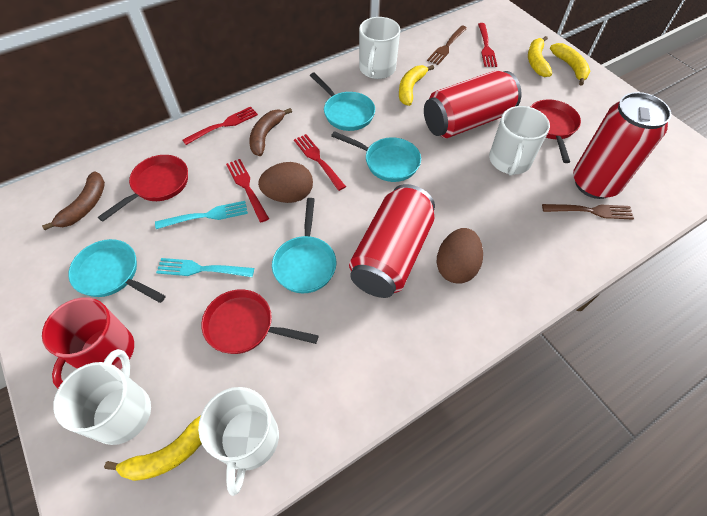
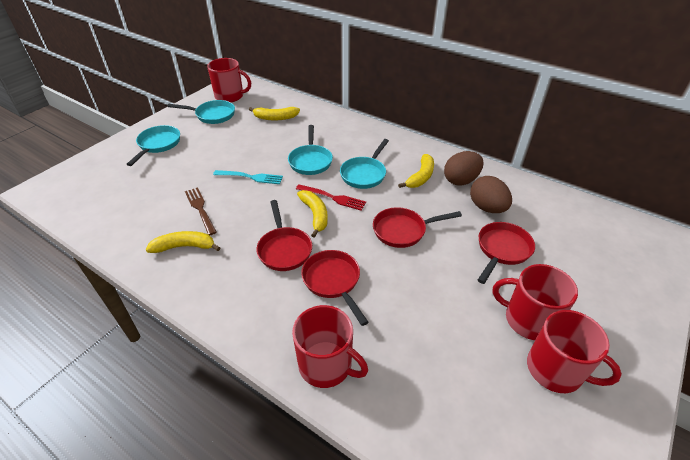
brown banana: 2 -> 0
brown fork: 2 -> 1
red can: 3 -> 0
red fork: 4 -> 1
red mug: 1 -> 4
red pan: 3 -> 4
turquoise fork: 2 -> 1
white mug: 4 -> 0

